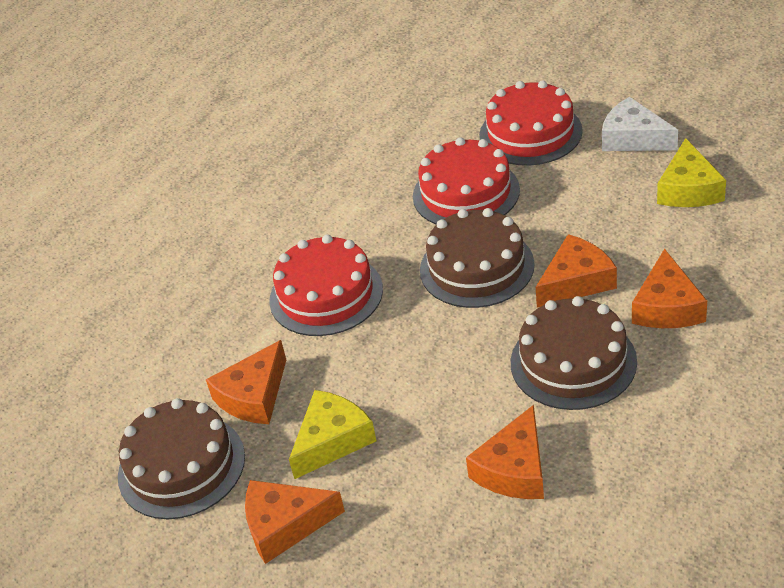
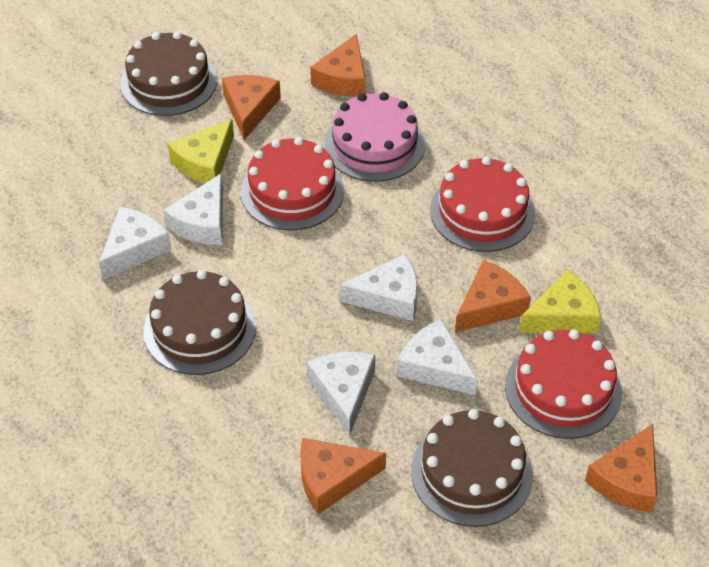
pink cake: 0 -> 1
white cheese: 1 -> 5

